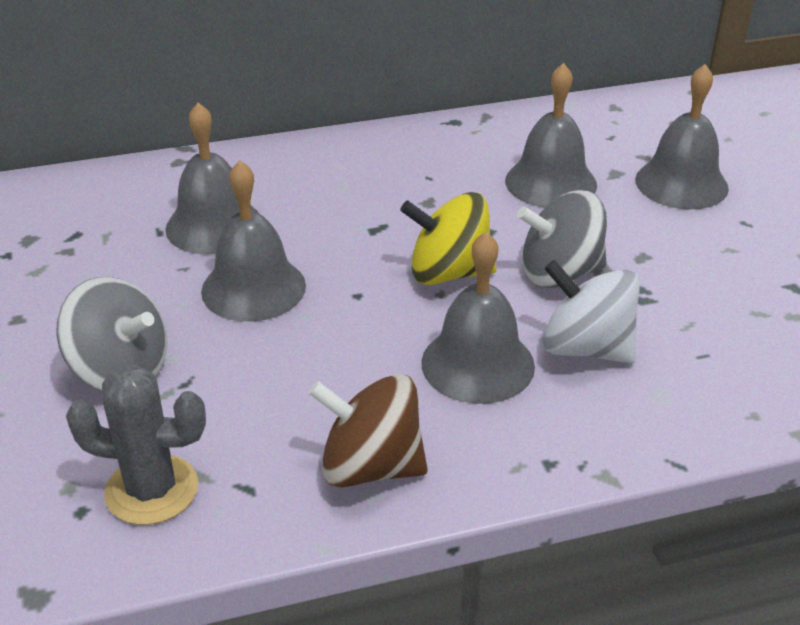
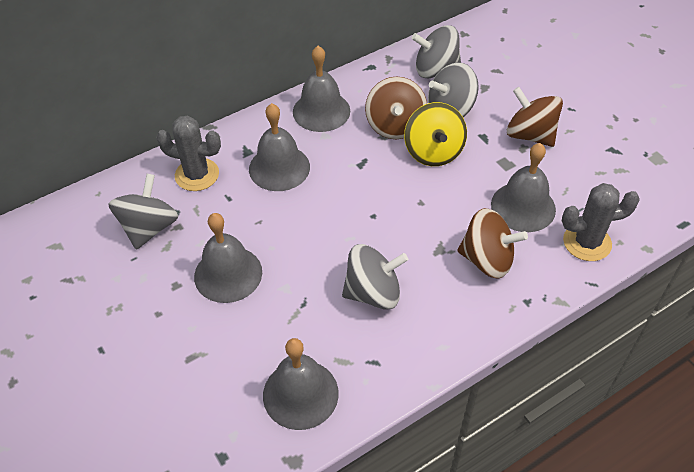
brown spinning top: 1 -> 3
grey cactus: 1 -> 2
grey spinning top: 2 -> 4
white spinning top: 1 -> 0

